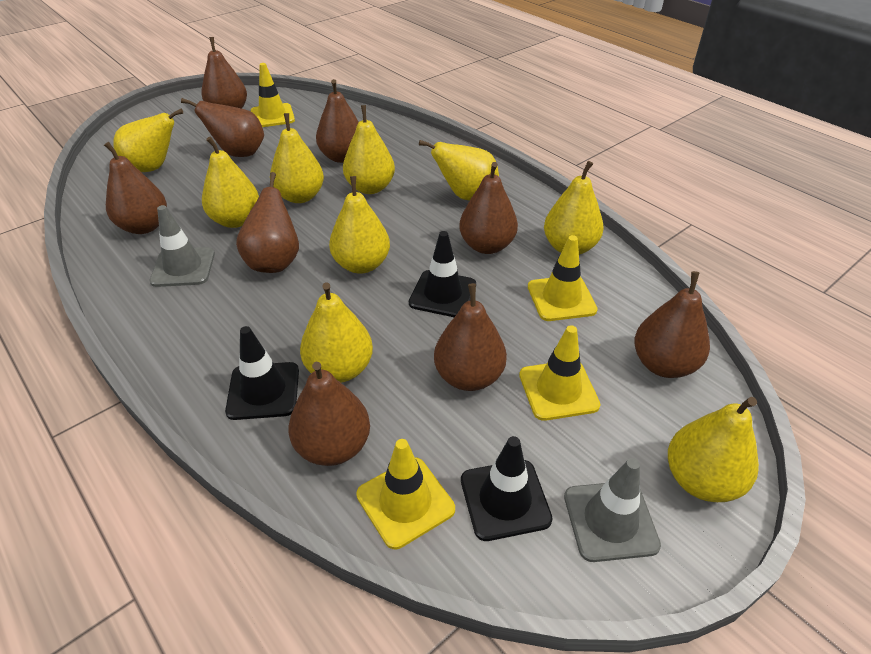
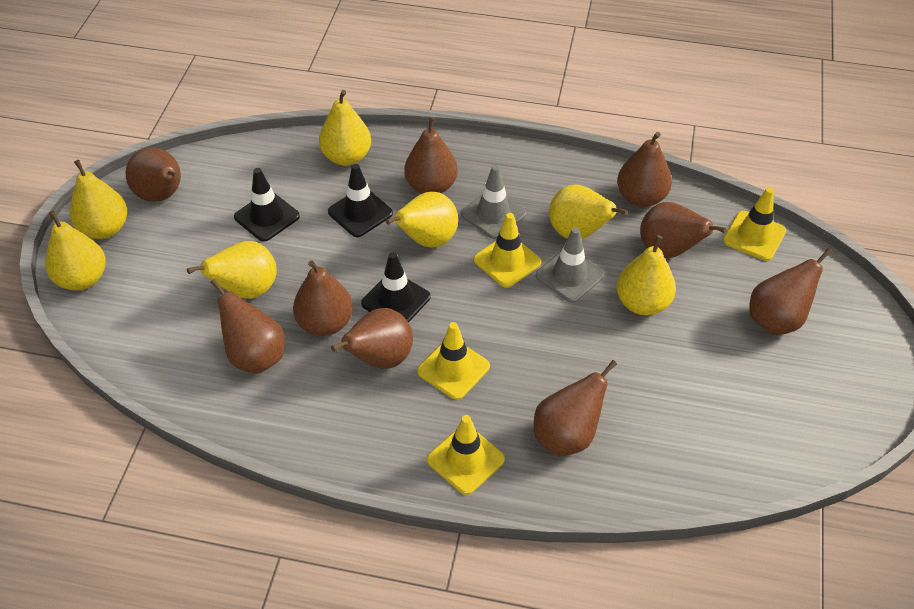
yellow pear: 9 -> 7

